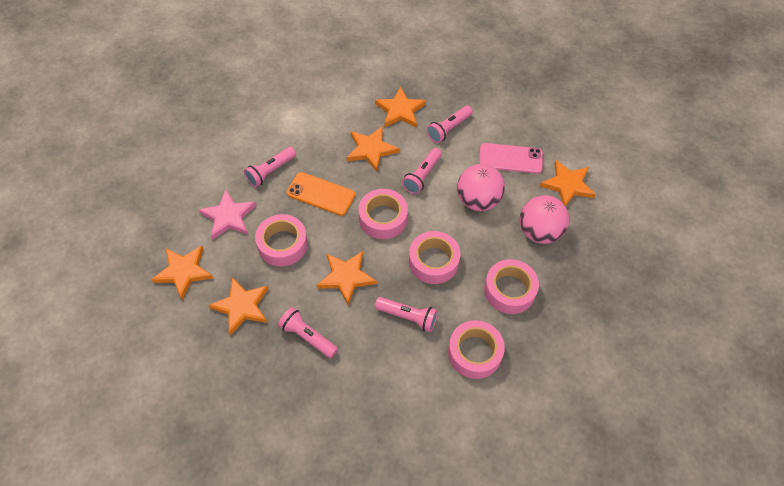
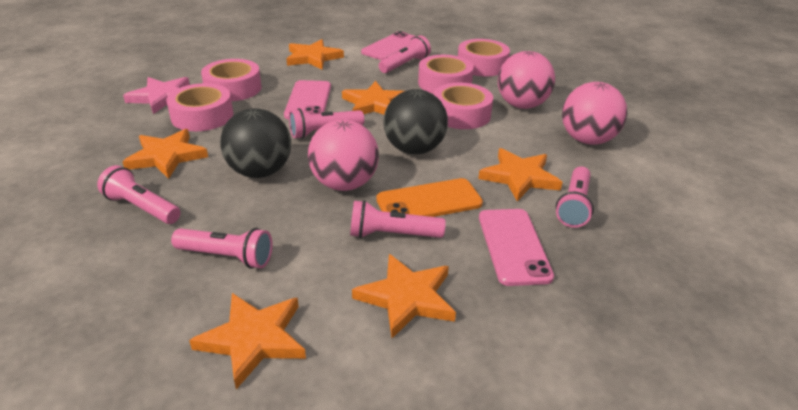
black ball: 0 -> 2
pink ball: 2 -> 3
pink flashlight: 5 -> 6
pink phone: 1 -> 3

